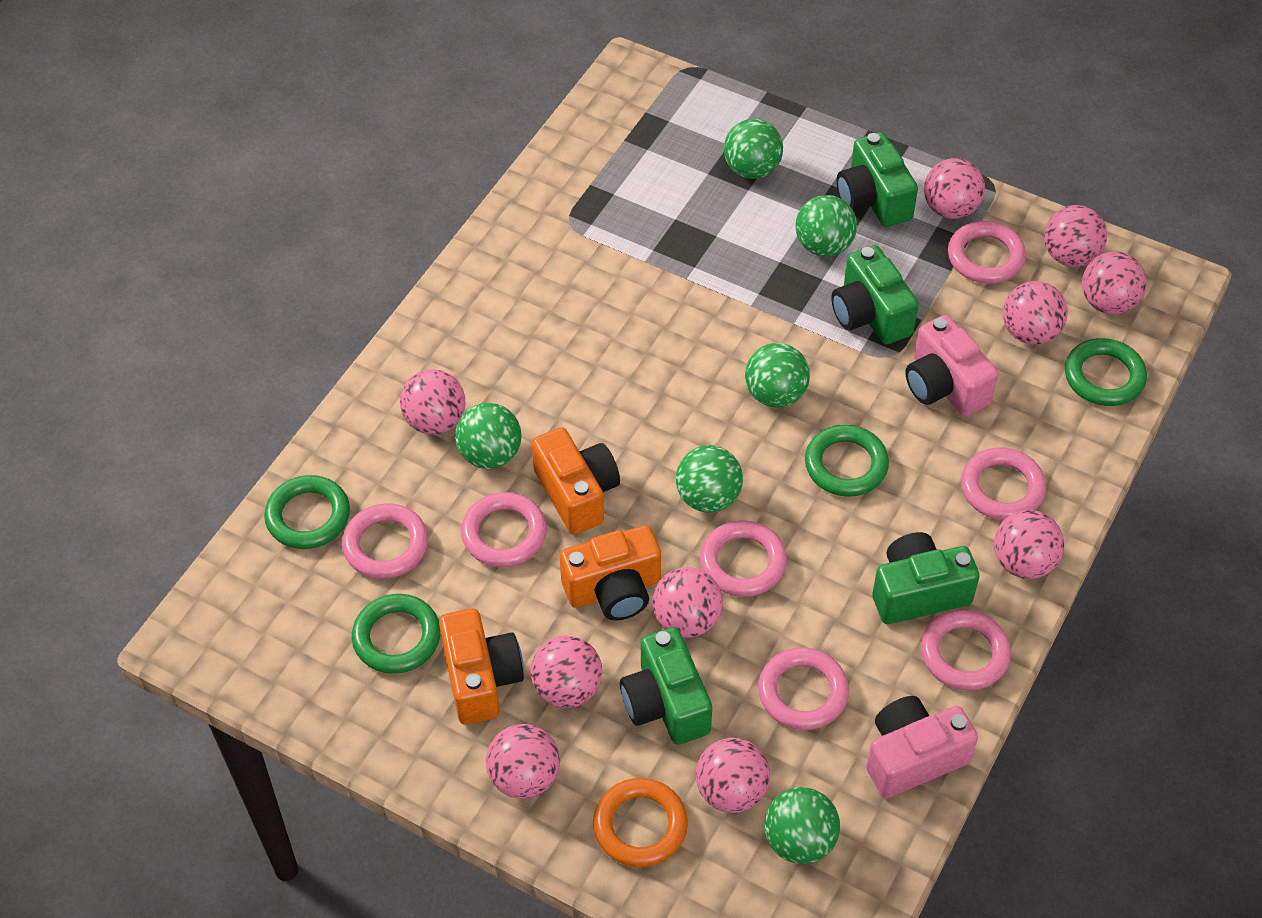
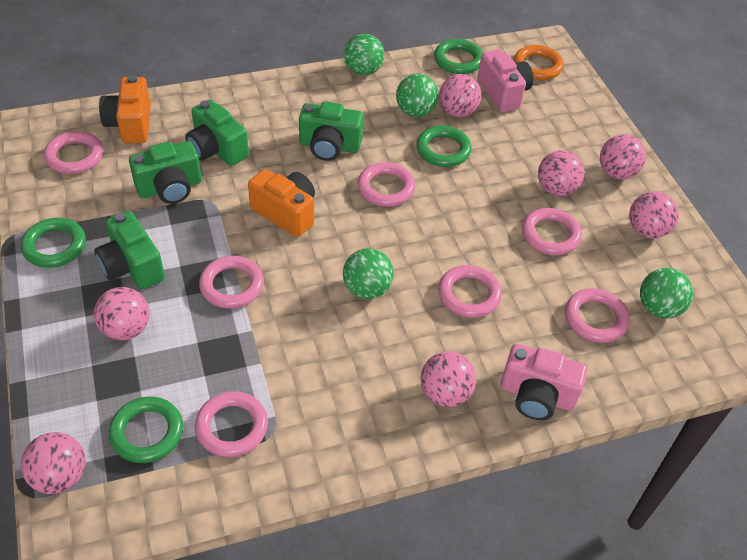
green ball: 6 -> 4
orange camera: 3 -> 2
pink ball: 10 -> 7

